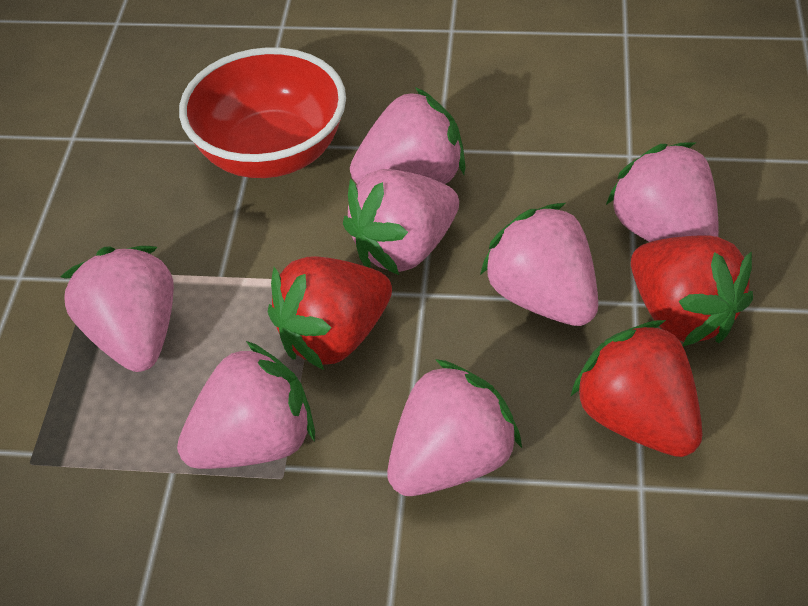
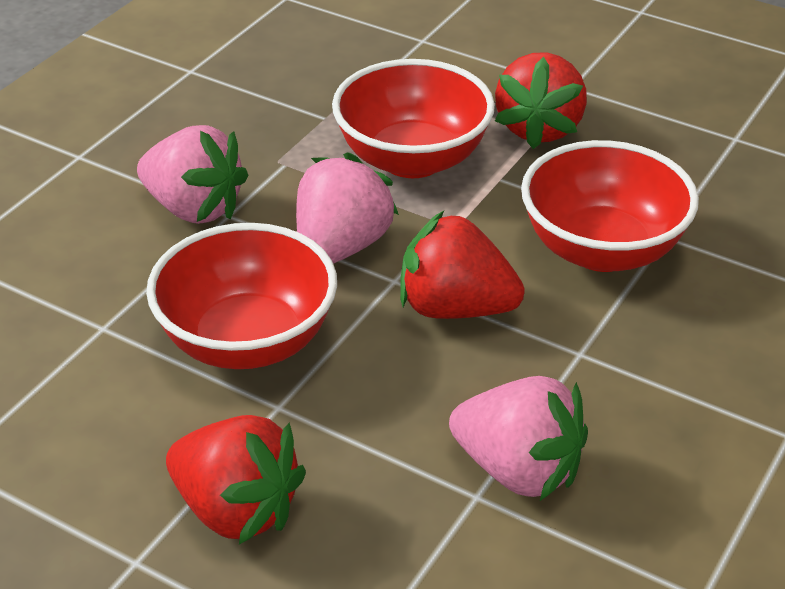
pink strawberry: 7 -> 3
red bowl: 1 -> 3

